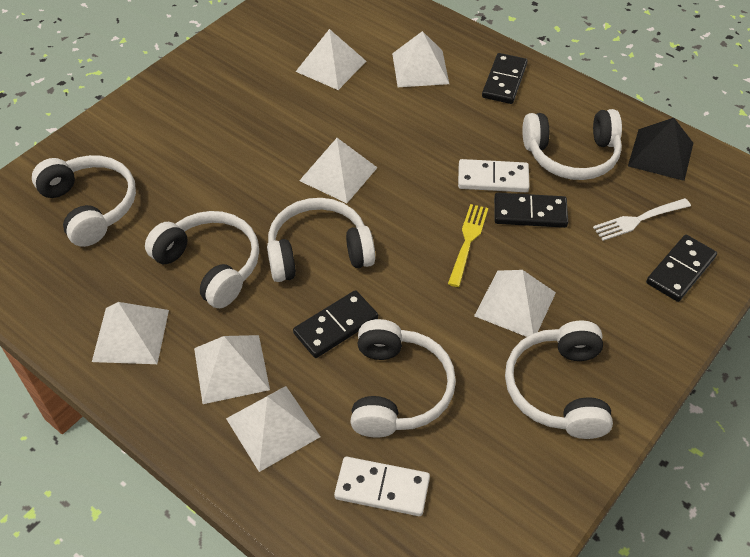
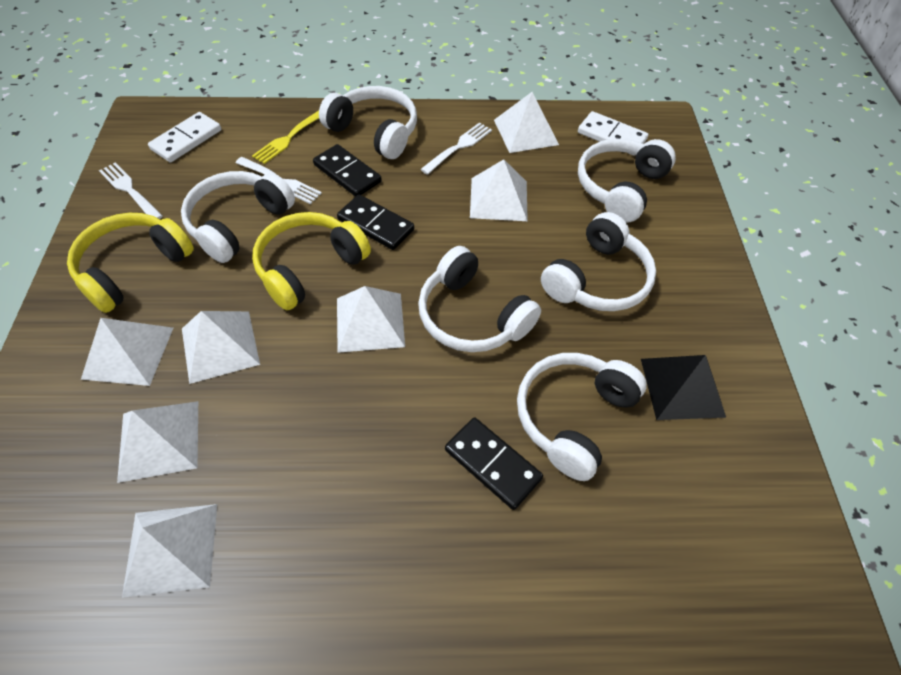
black domino: 4 -> 3
white fork: 1 -> 3
yellow headphones: 0 -> 2

